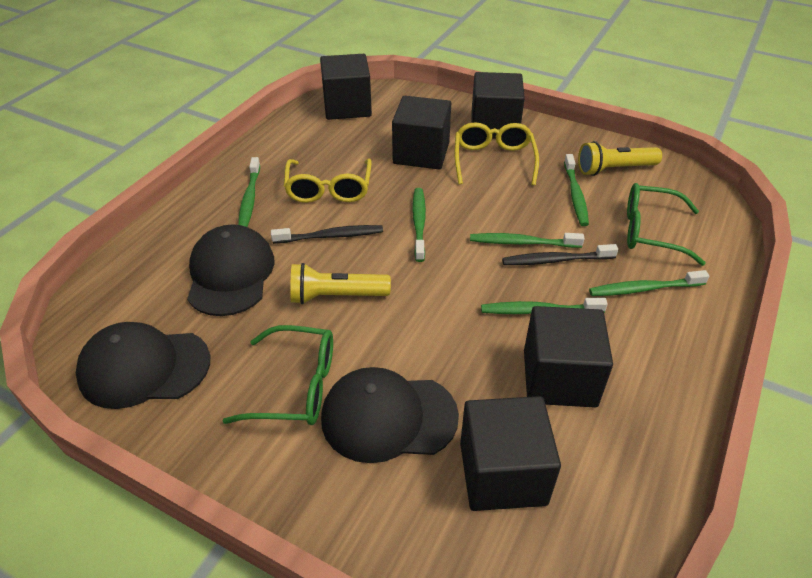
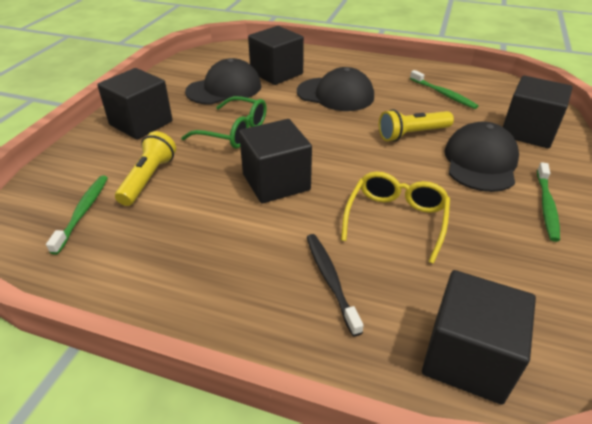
black toothbrush: 2 -> 1
green glasses: 2 -> 1
green toothbrush: 6 -> 3
yellow glasses: 2 -> 1

